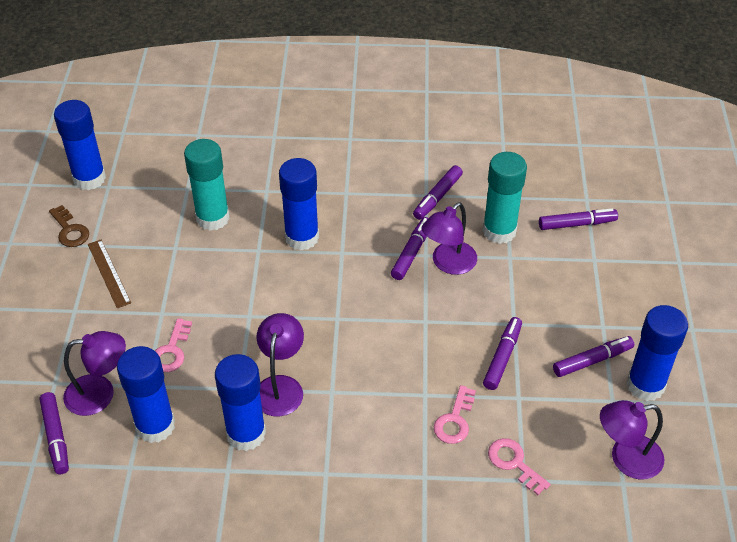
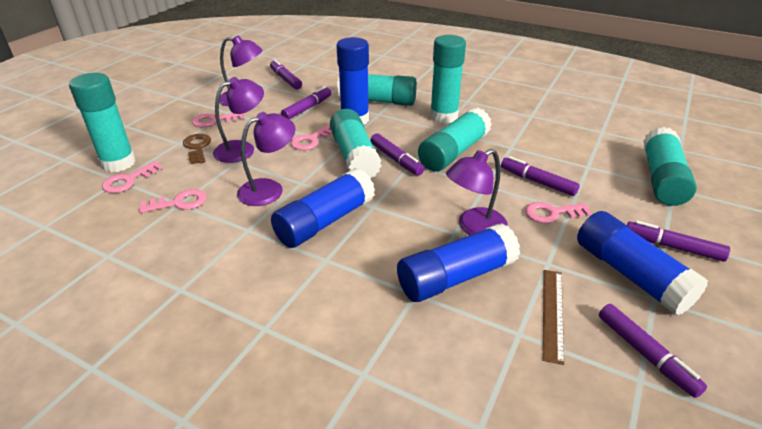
blue glue stick: 5 -> 4
pink key: 3 -> 5
turquoise glue stick: 2 -> 6

